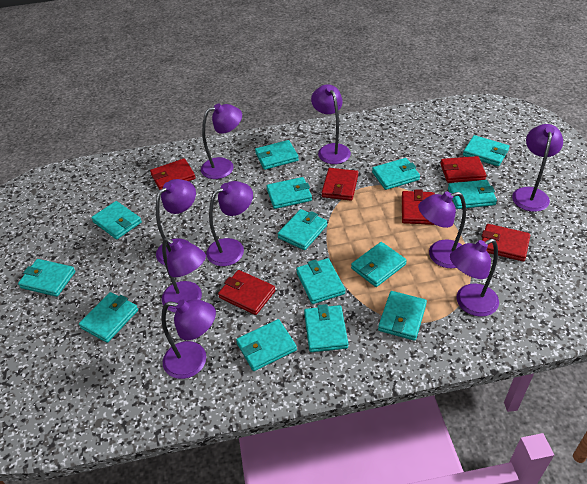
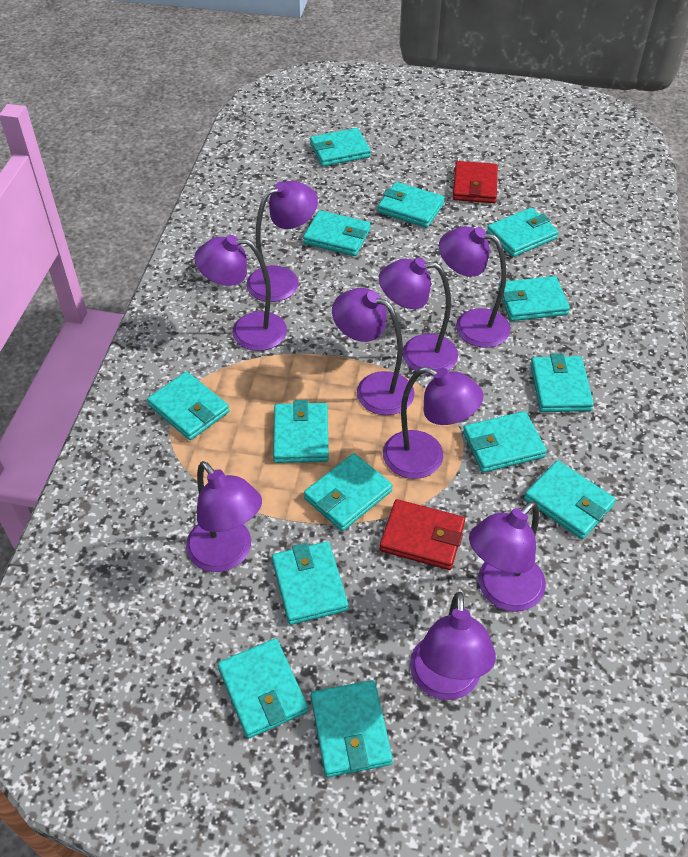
red wallet: 6 -> 2

